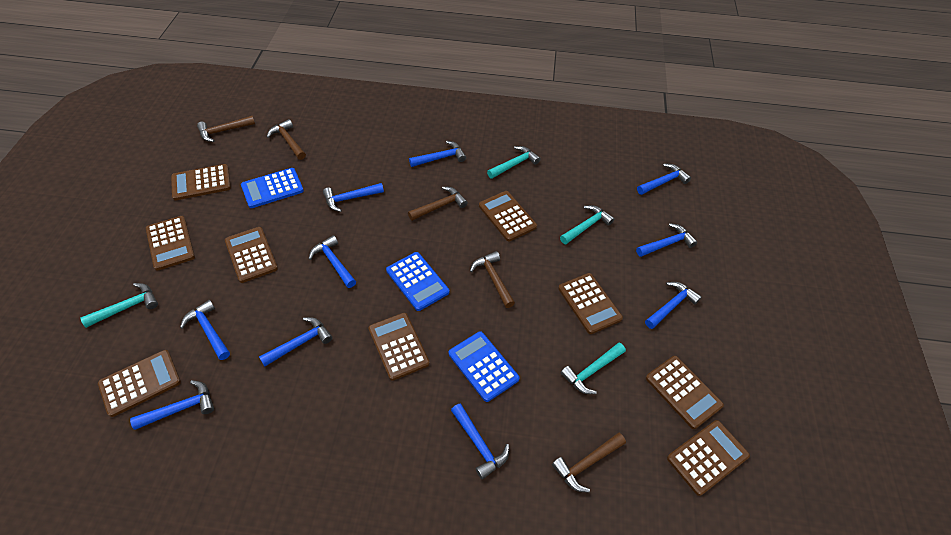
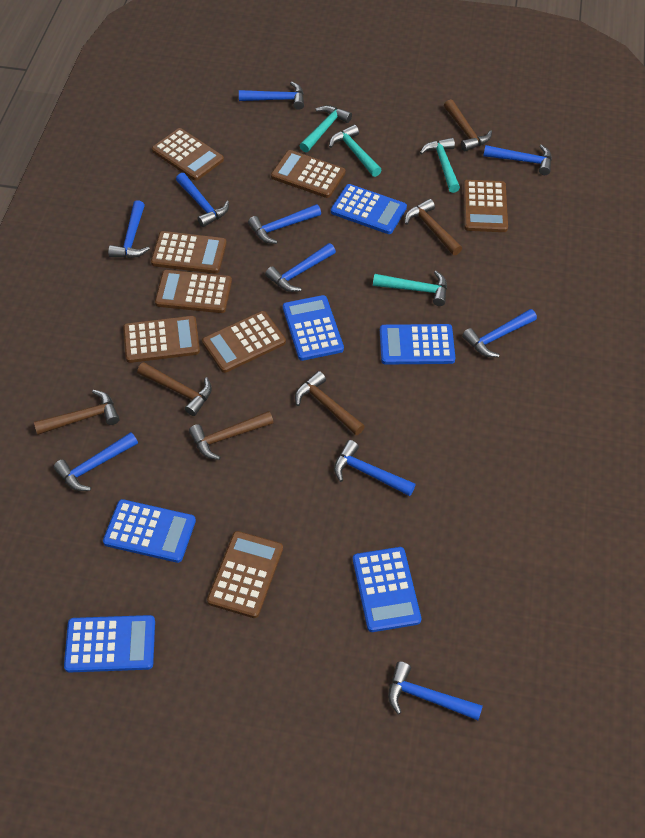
blue calculator: 3 -> 6
brown calculator: 9 -> 8
brown hammer: 5 -> 6

